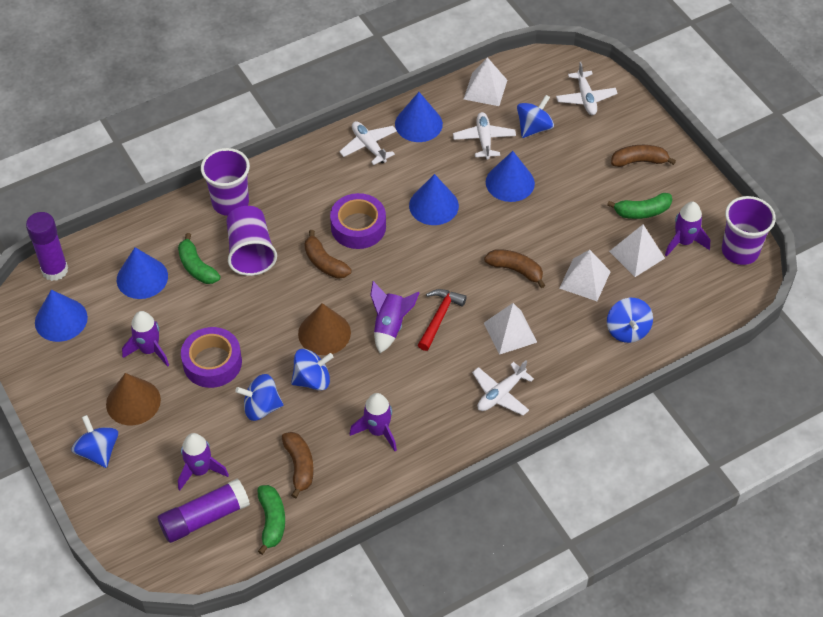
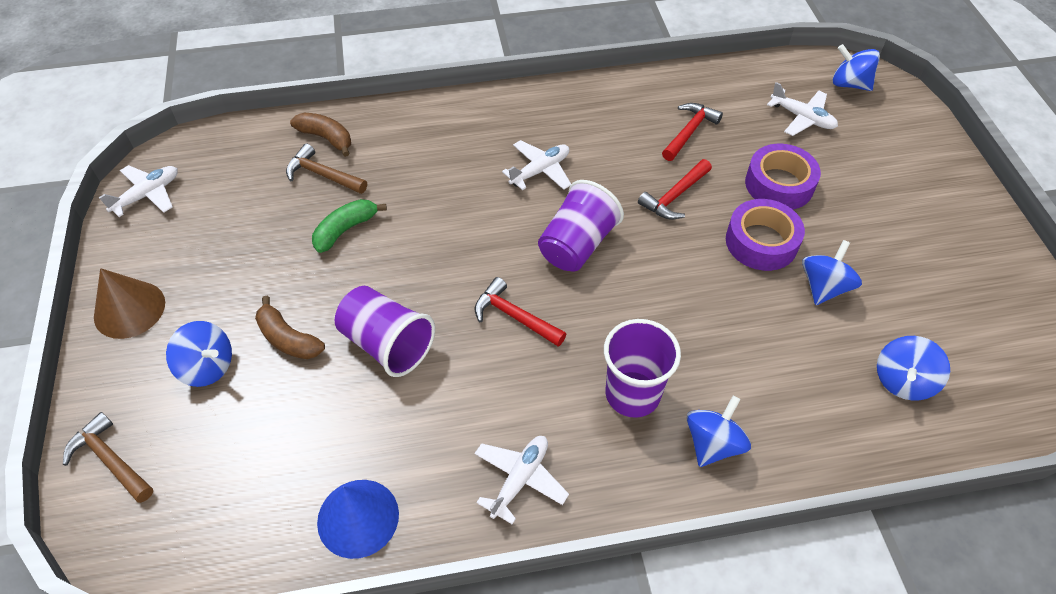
blue cone: 5 -> 1
brown banana: 4 -> 2
brown cone: 2 -> 1
brown hammer: 0 -> 2
green banana: 3 -> 1
purple glue stick: 2 -> 0
purple rocket: 5 -> 0
red hammer: 1 -> 3
white pyramid: 4 -> 0

